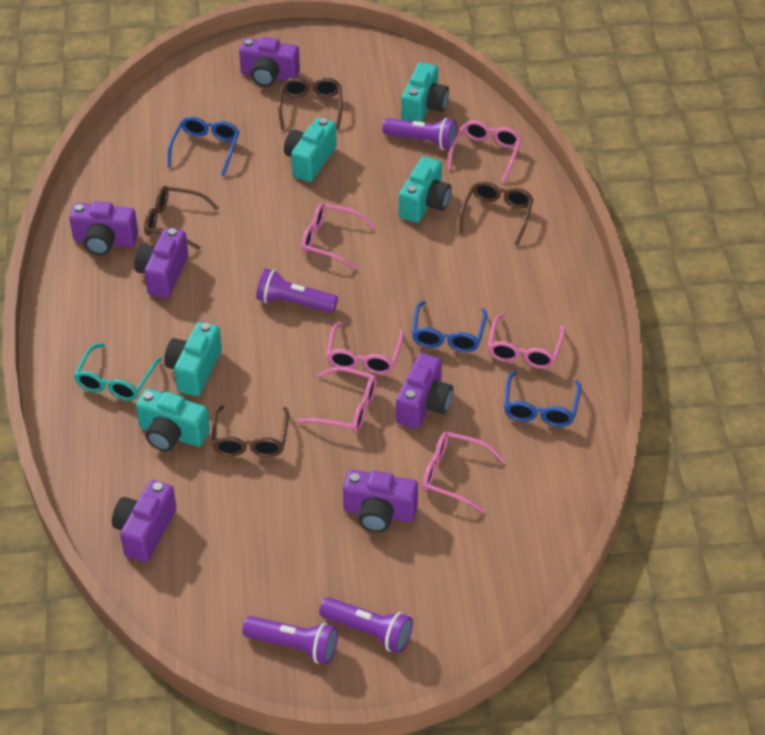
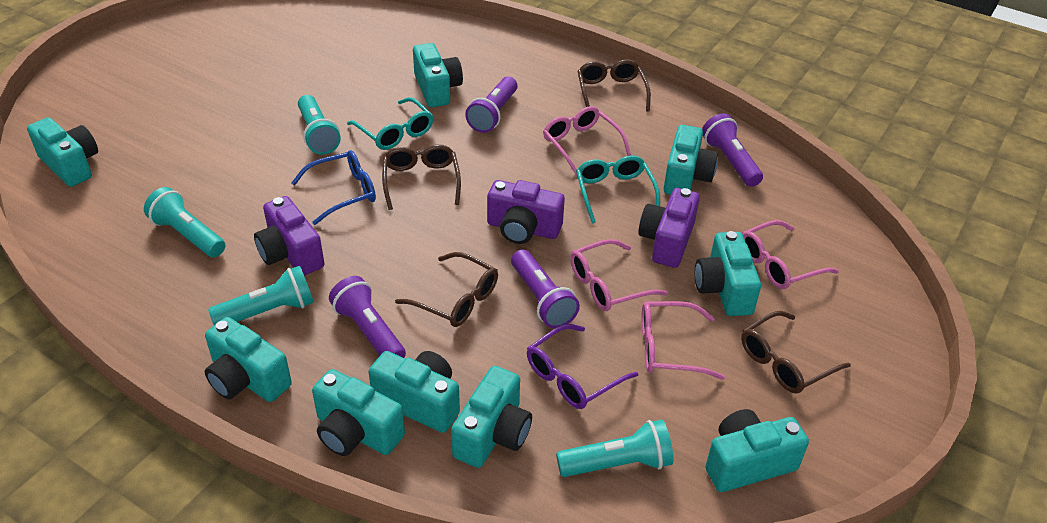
blue glasses: 3 -> 1
pink glasses: 6 -> 4
purple camera: 6 -> 3
purple glasses: 0 -> 1
turquoise camera: 5 -> 9
turquoise flashlight: 0 -> 4
turquoise glasses: 1 -> 2

